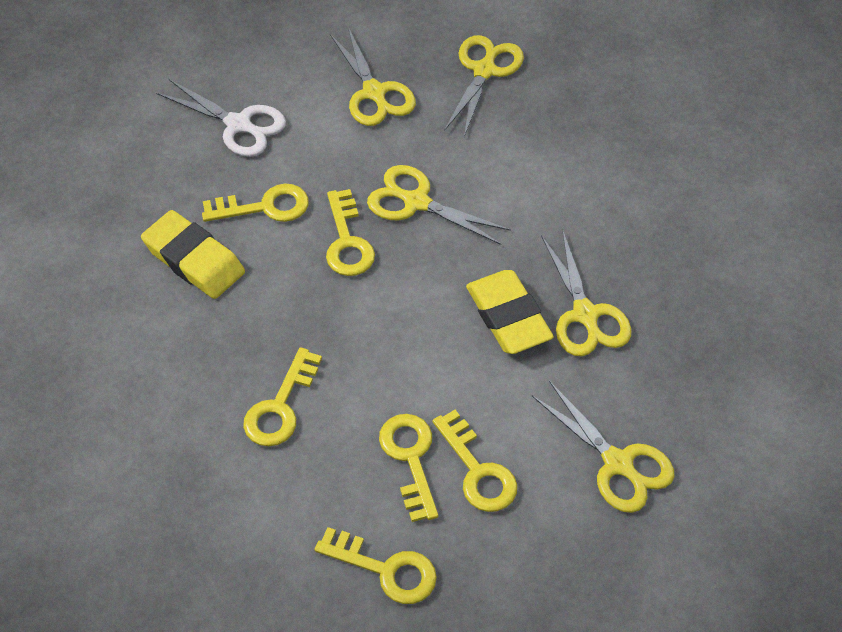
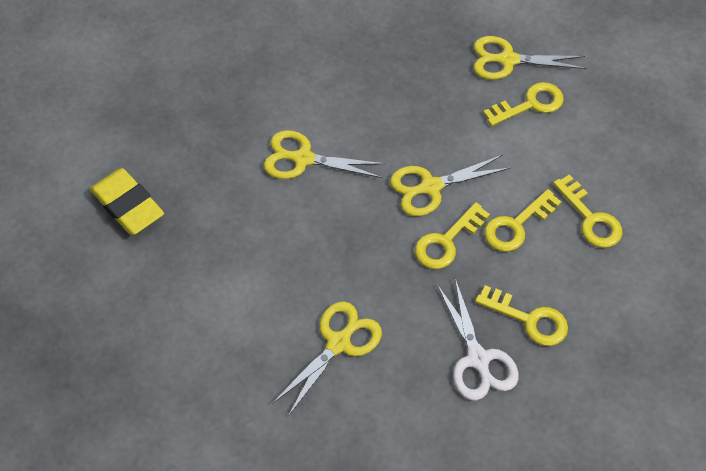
yellow eraser: 2 -> 1
yellow key: 6 -> 5
yellow scissors: 5 -> 4

